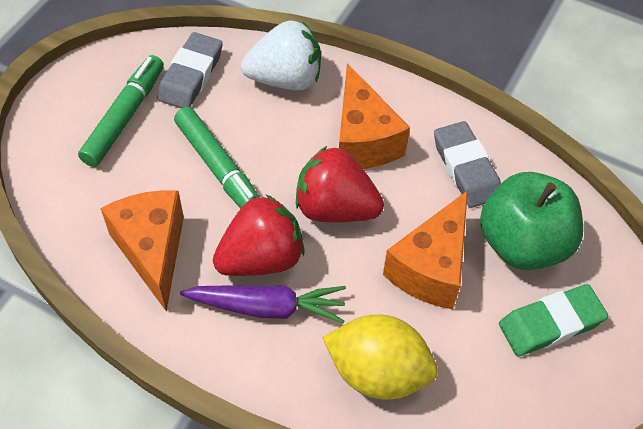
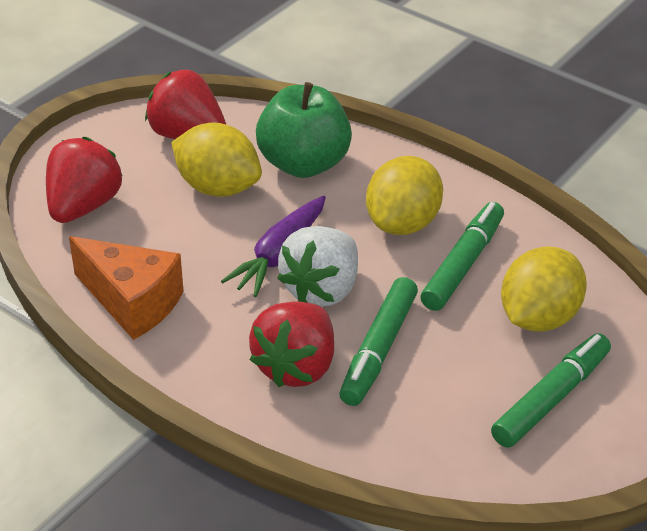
green eraser: 1 -> 0
green marker: 2 -> 3
grey eraser: 2 -> 0
orange cheese: 3 -> 1
red strawberry: 2 -> 3
yellow lemon: 1 -> 3

